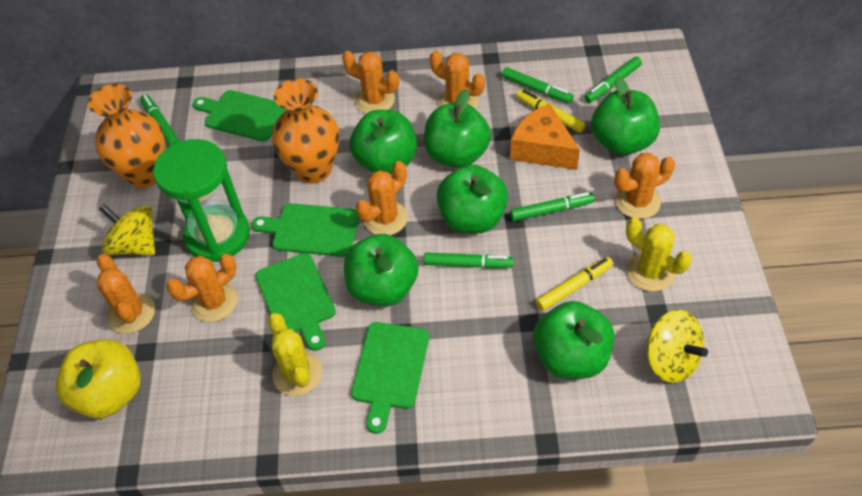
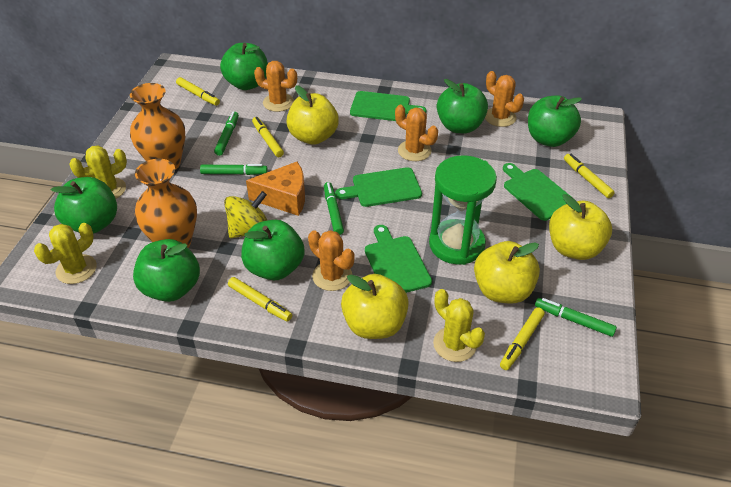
green marker: 5 -> 4
orange cactus: 6 -> 4
yellow apple: 1 -> 4
yellow cactus: 2 -> 3
yellow marker: 2 -> 5
yellow spinning top: 2 -> 1

